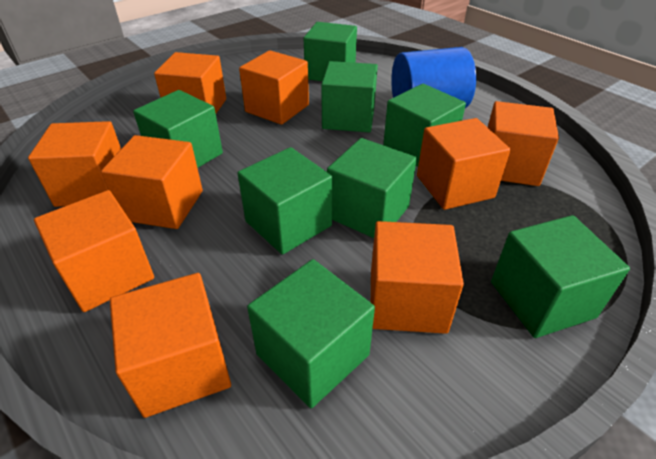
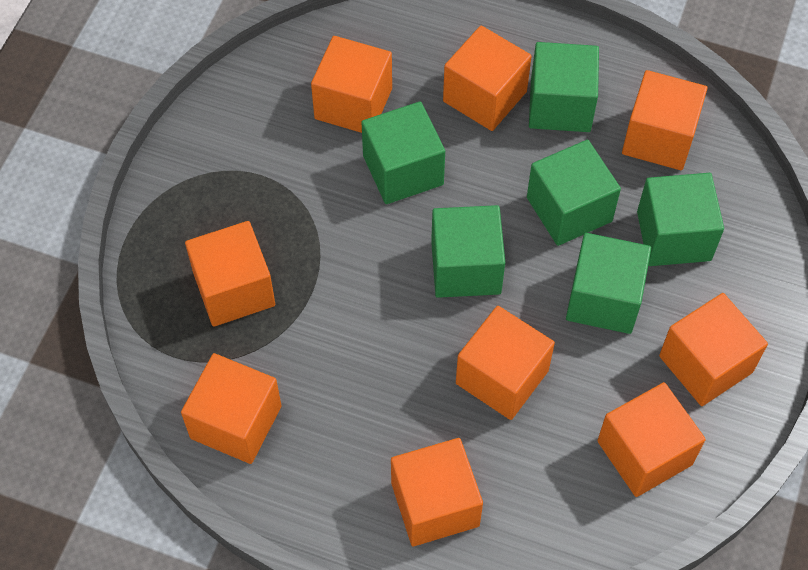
blue cylinder: 1 -> 0
green cube: 8 -> 6

